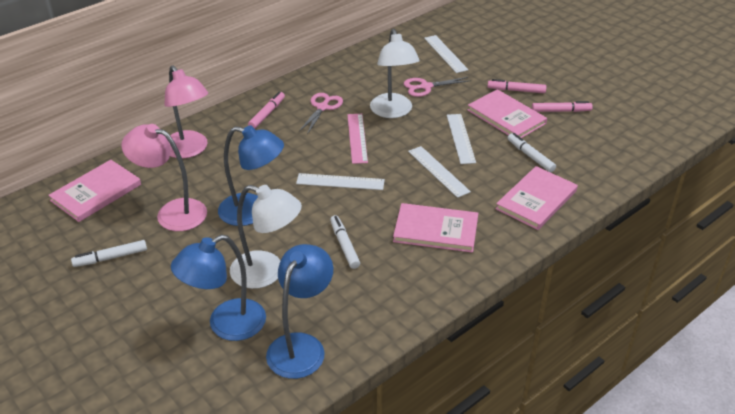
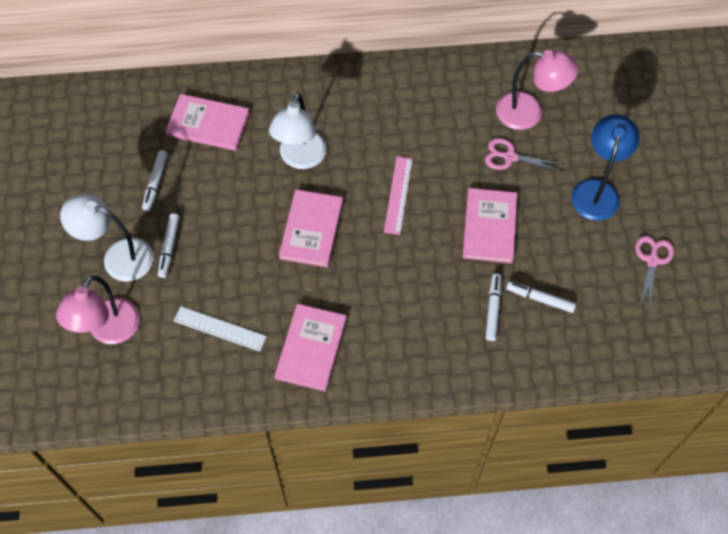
blue lamp: 3 -> 1
pink marker: 3 -> 0
white marker: 3 -> 4
white ruler: 4 -> 1

